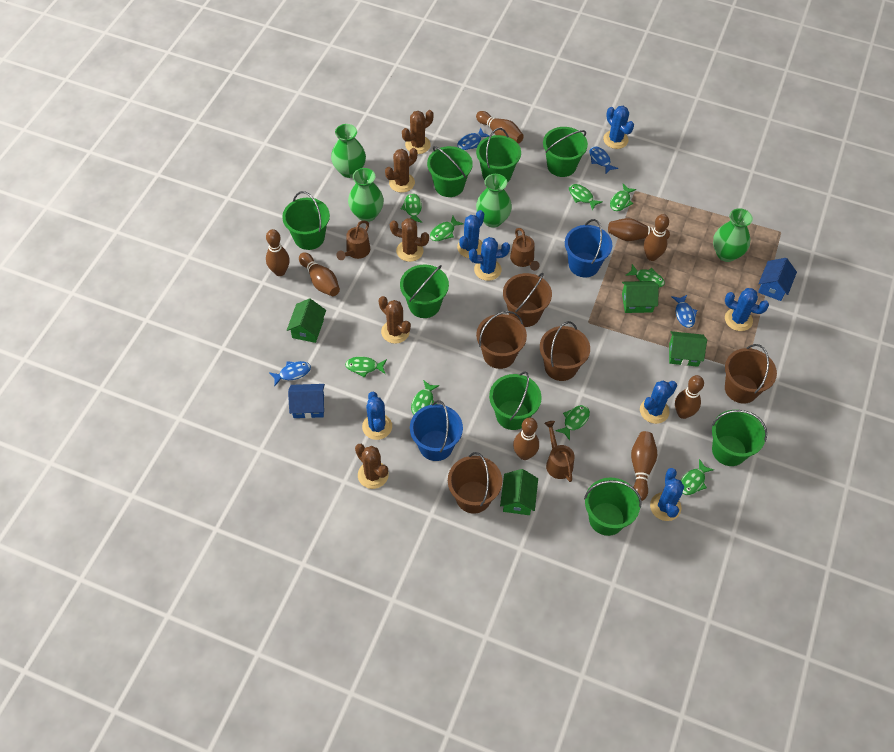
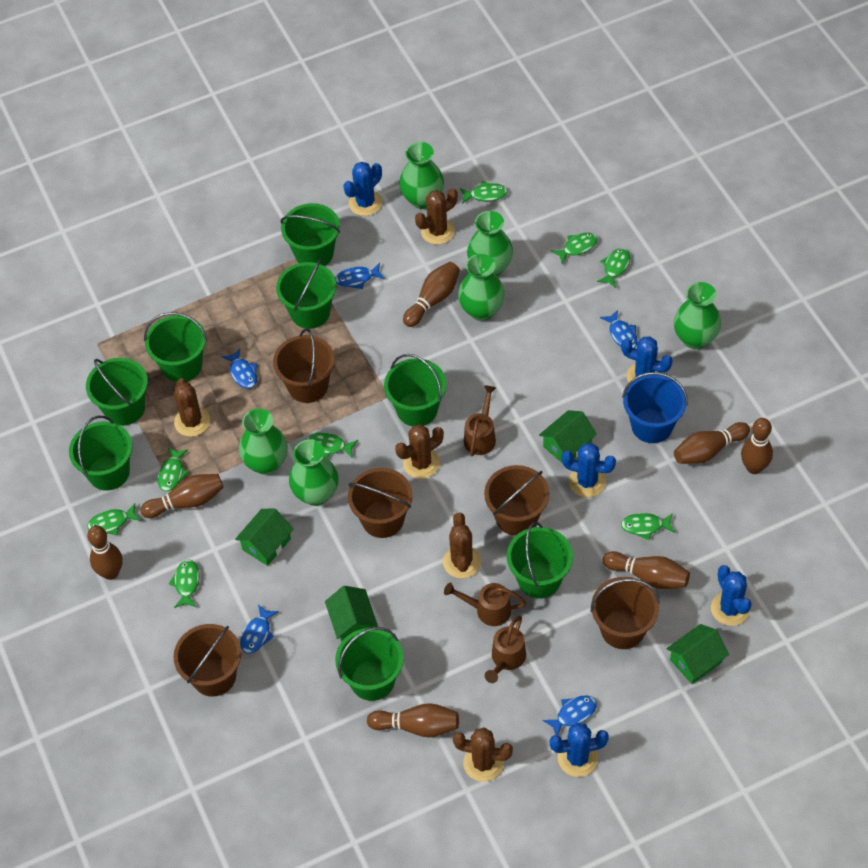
blue bucket: 2 -> 1
blue cactus: 7 -> 5
blue fish: 4 -> 5
blue house: 2 -> 0
brown bowling pin: 8 -> 7
green fish: 9 -> 8
green vase: 4 -> 6

